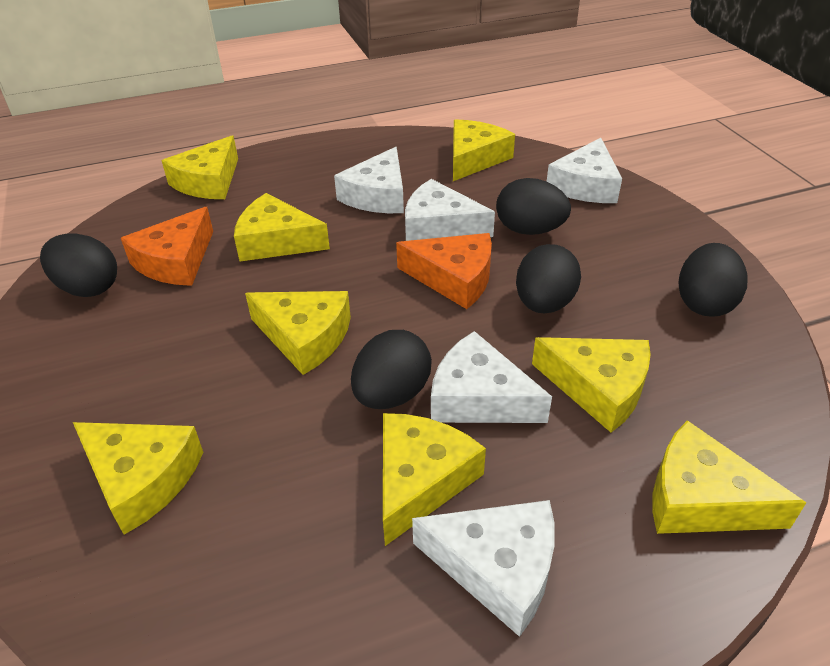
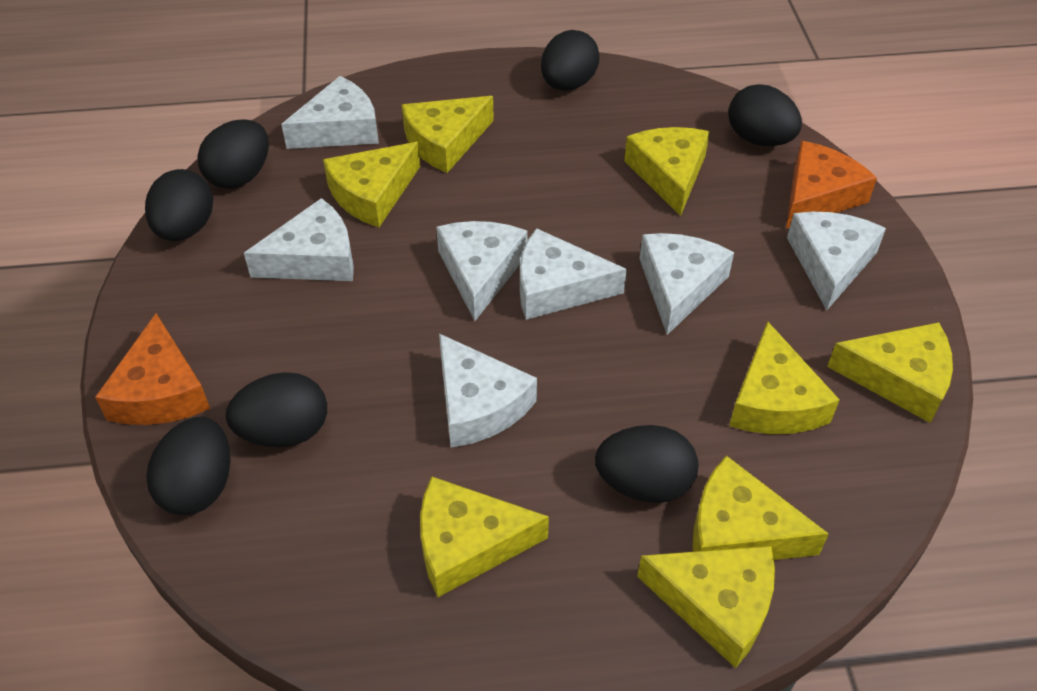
black egg: 5 -> 7
white cheese: 5 -> 7

